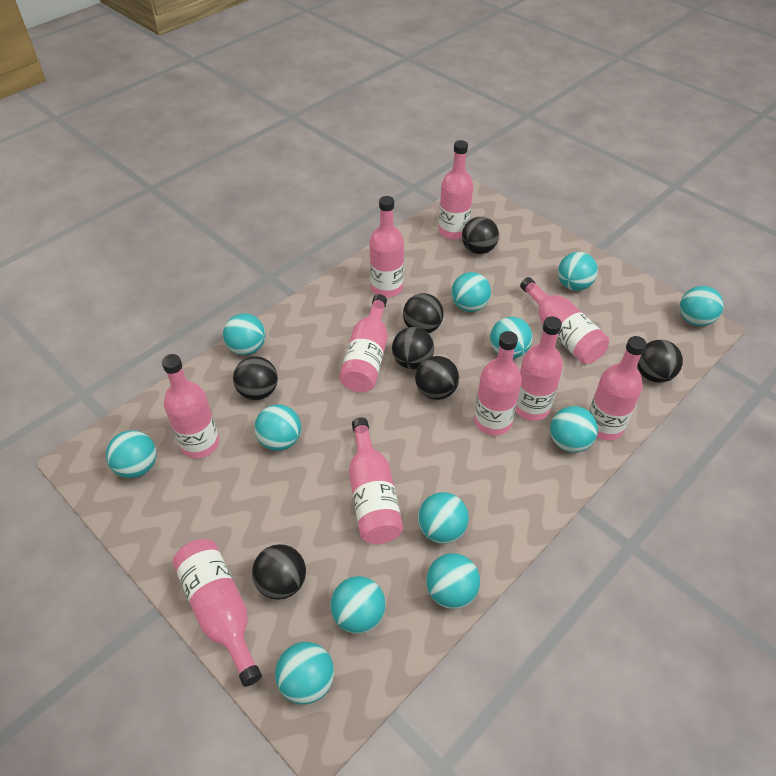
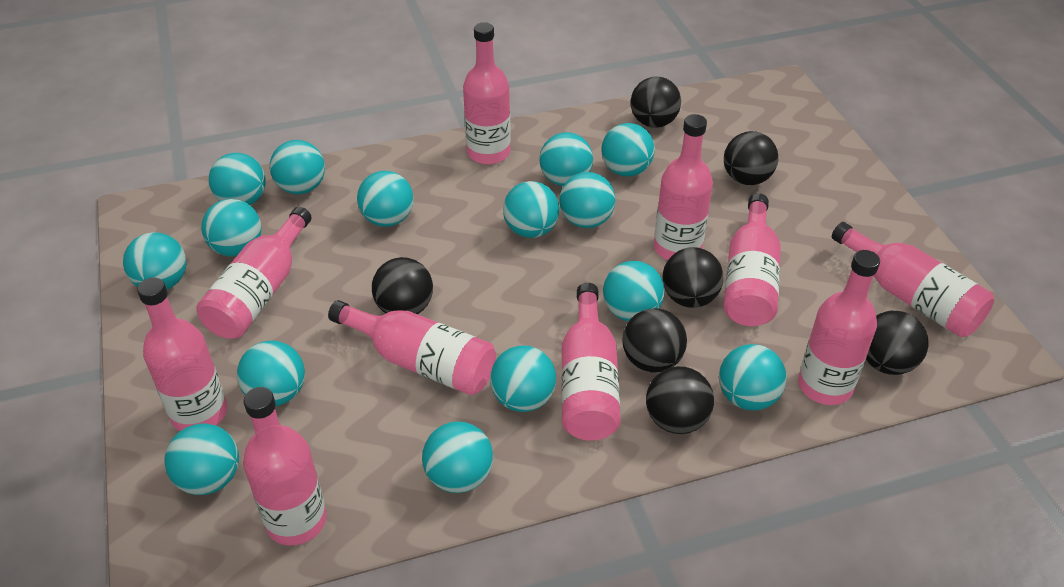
turquoise ball: 12 -> 15

